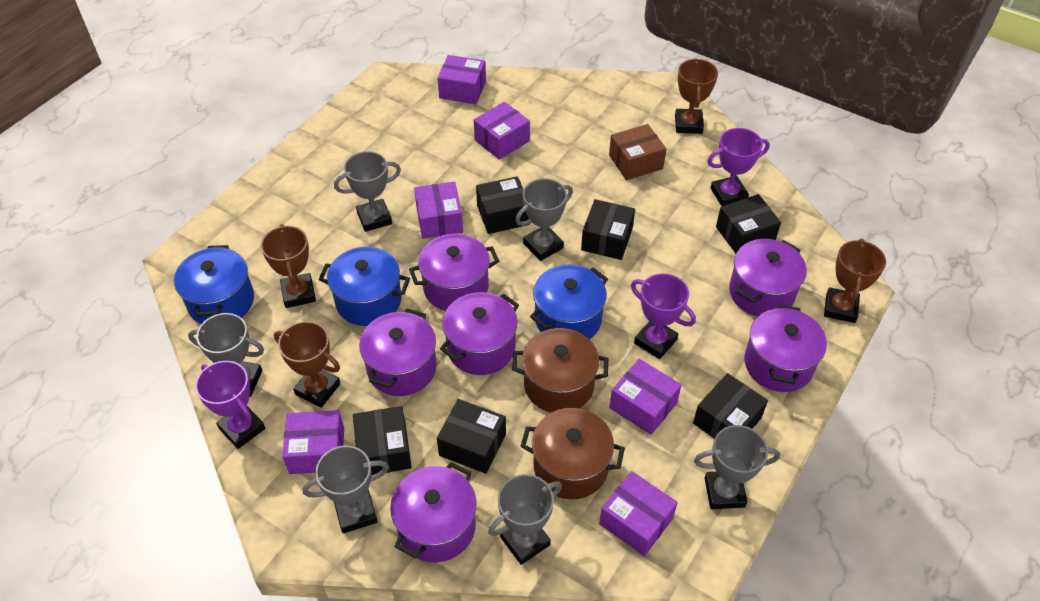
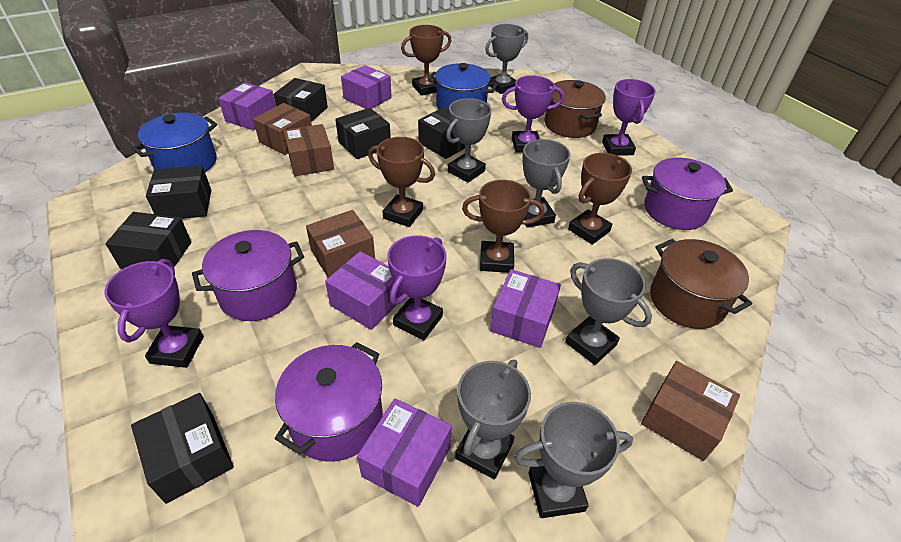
blue pot: 3 -> 2
brown box: 1 -> 4
purple box: 6 -> 5
purple pot: 6 -> 3
purple trophy: 3 -> 4

